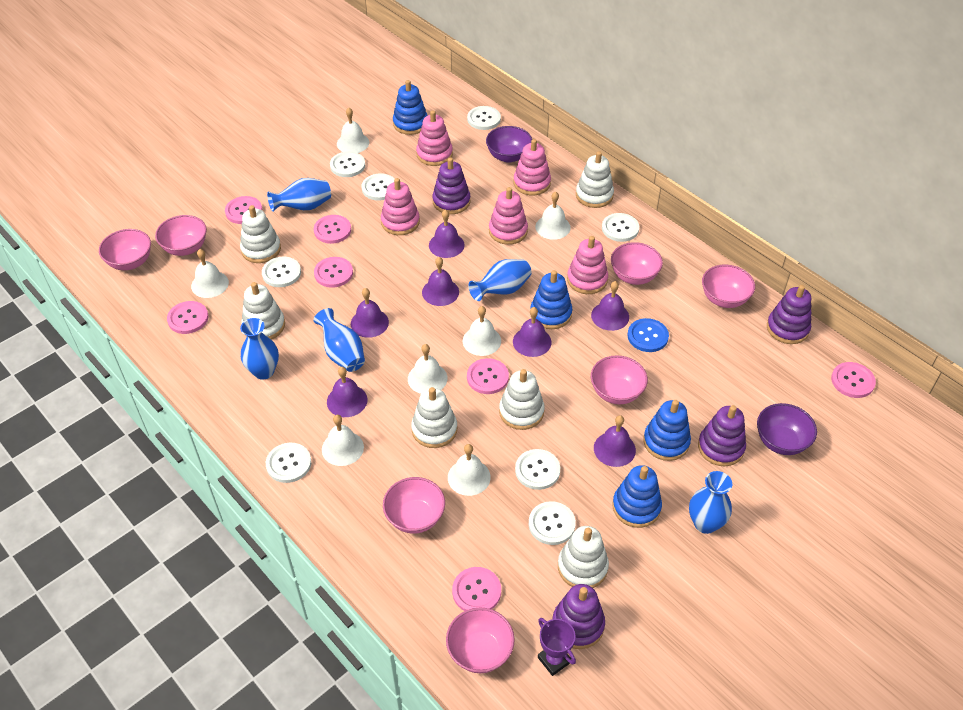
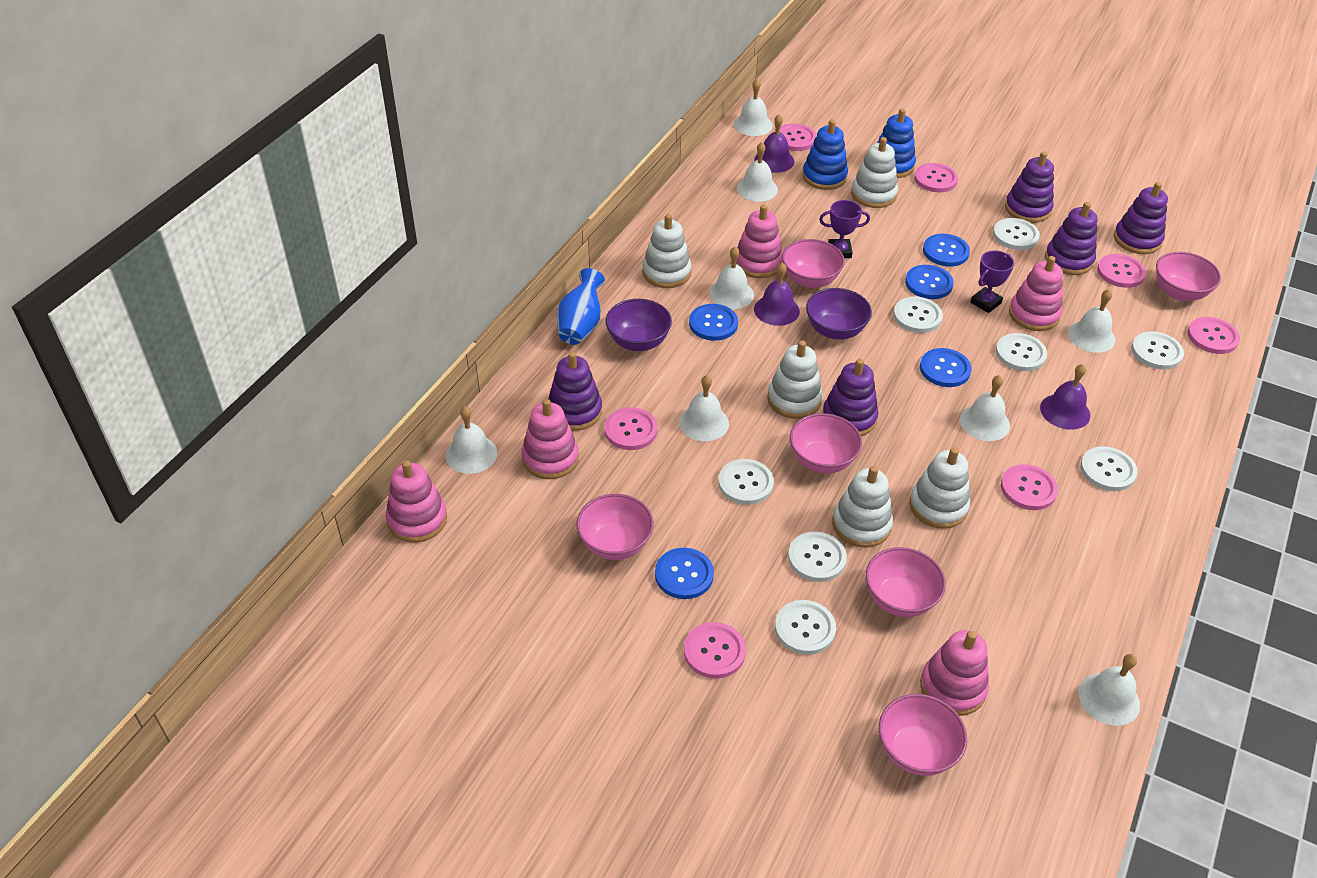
blue button: 1 -> 5
blue stacking toy: 4 -> 2
blue vase: 5 -> 1
pink bowl: 7 -> 6
purple bell: 7 -> 3
purple stacking toy: 4 -> 5
purple trophy: 1 -> 2
white bell: 7 -> 8
white stacking toy: 6 -> 5

